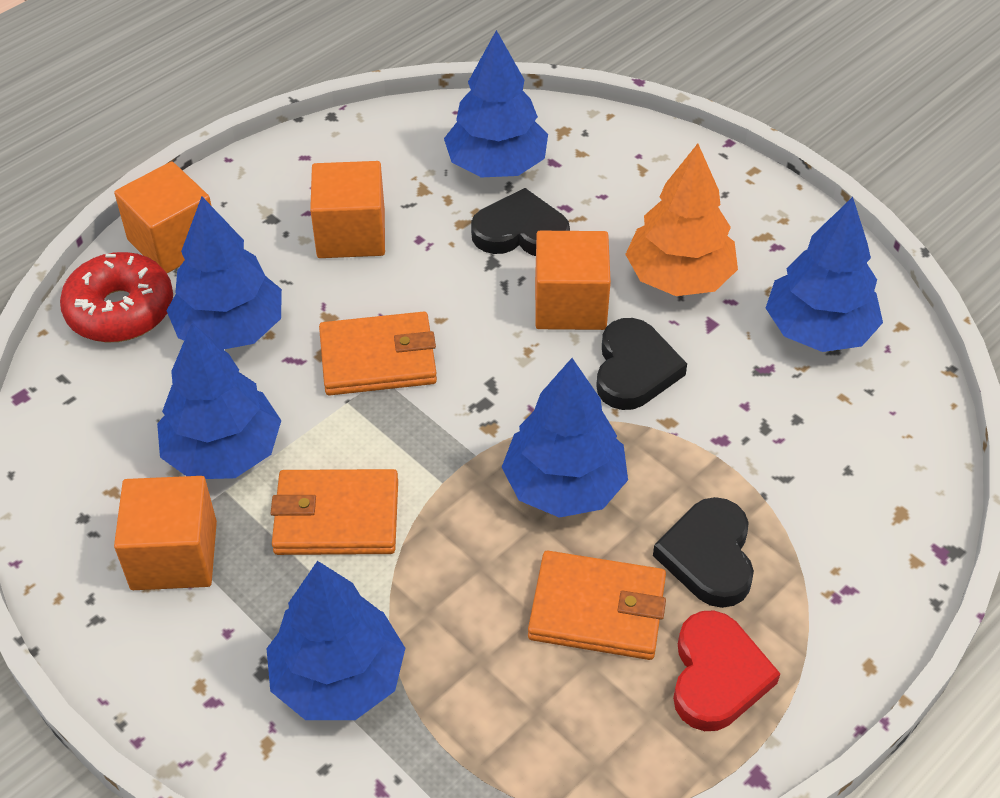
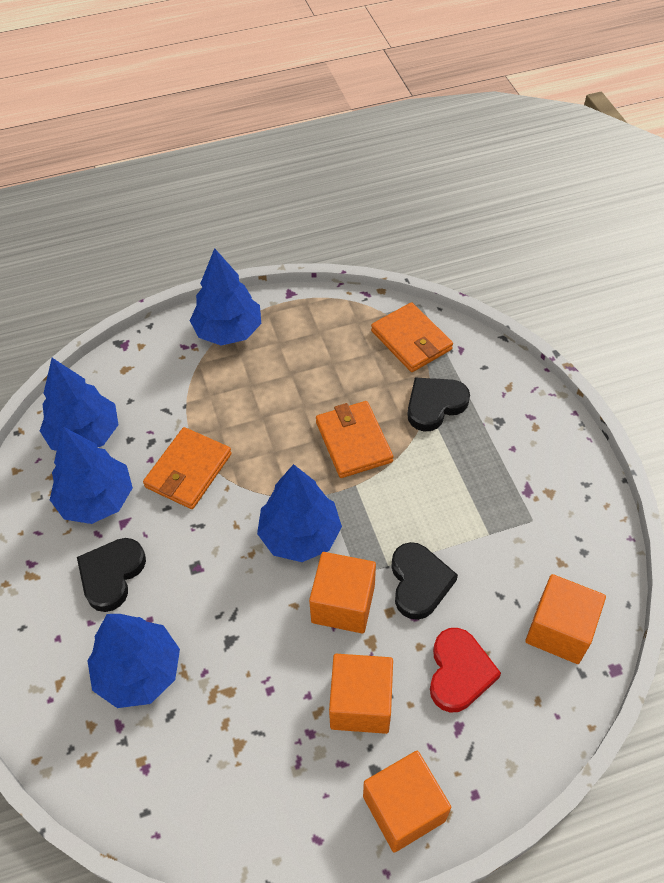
blue tree: 6 -> 5
orange tree: 1 -> 0
red donut: 1 -> 0

